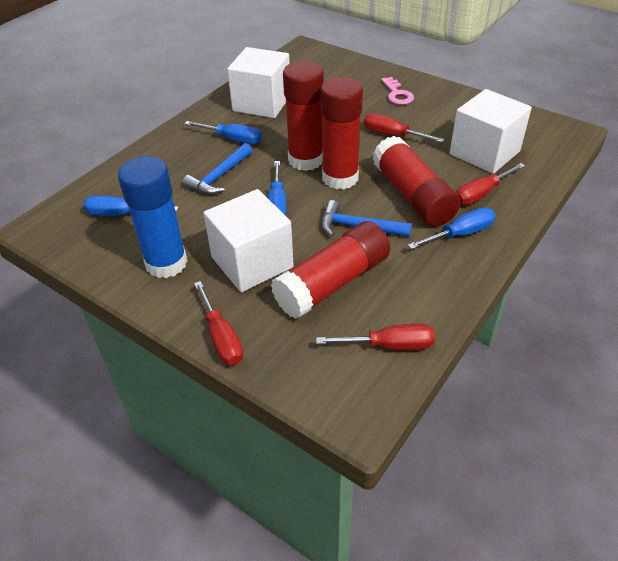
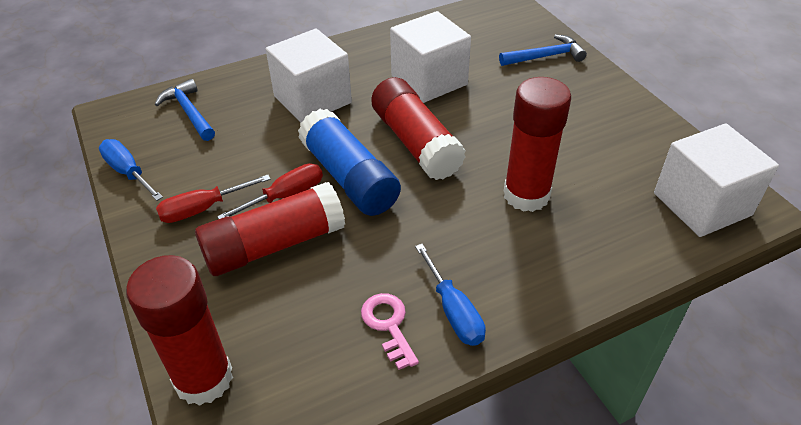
blue screwdriver: 4 -> 2
red screwdriver: 4 -> 2

